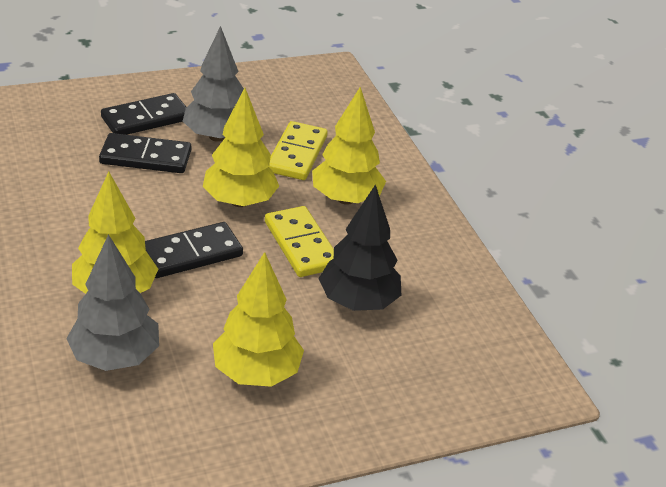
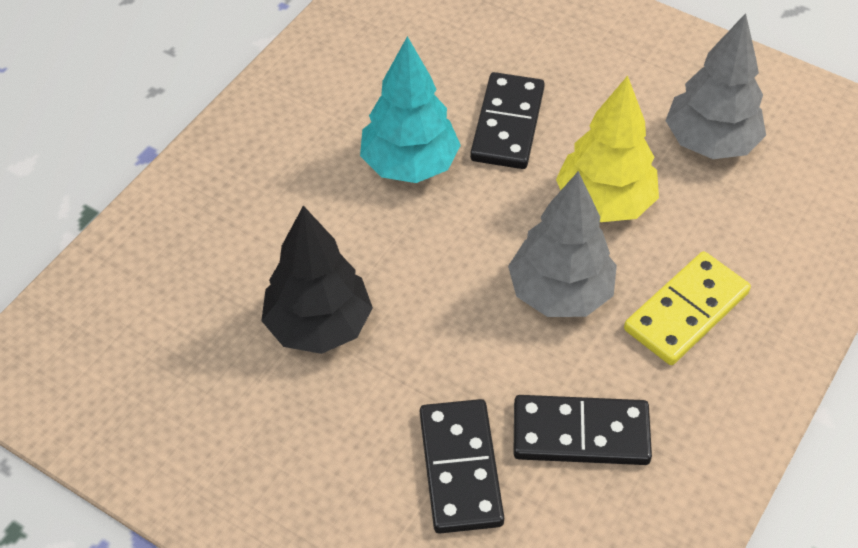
turquoise tree: 0 -> 1
yellow domino: 2 -> 1
yellow tree: 4 -> 1

